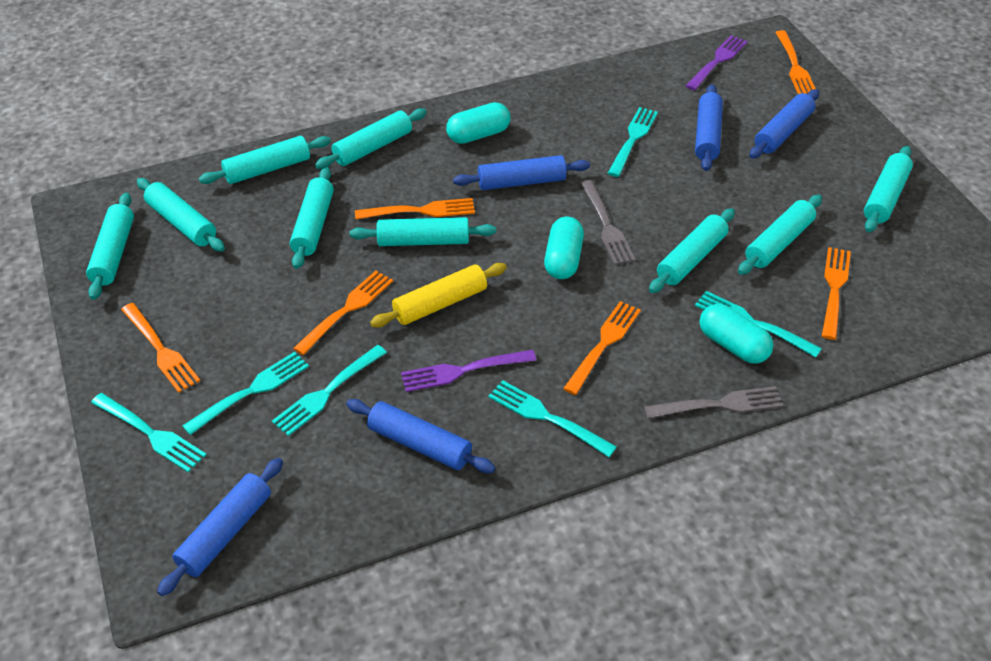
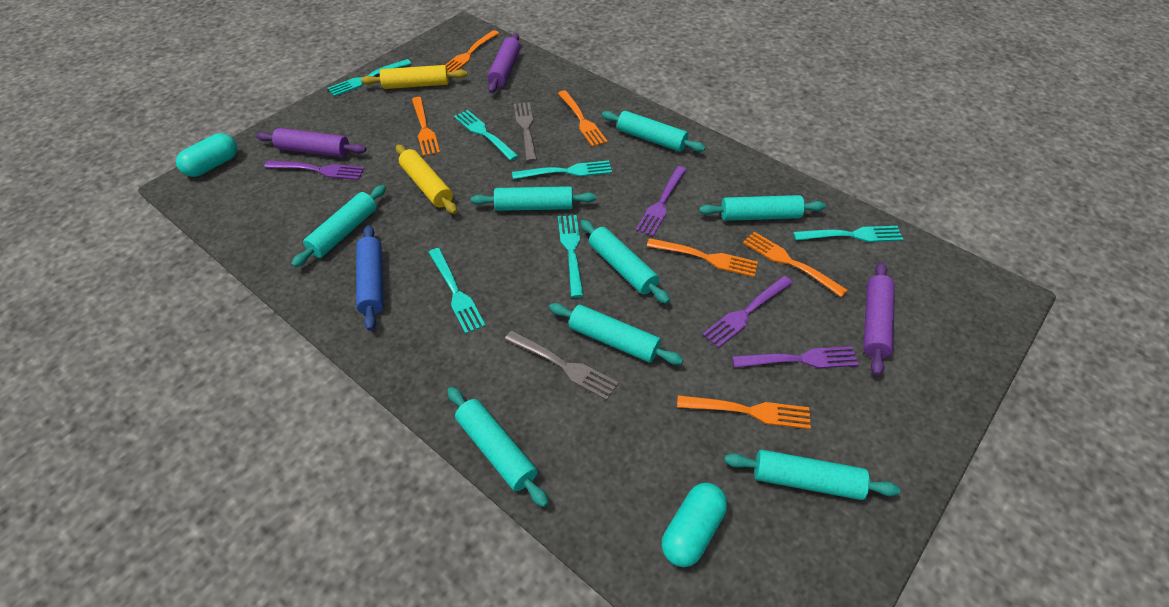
blue rolling pin: 5 -> 1
purple fork: 2 -> 4
purple rolling pin: 0 -> 3
turquoise capsule: 3 -> 2
turquoise rolling pin: 9 -> 8
yellow rolling pin: 1 -> 2

